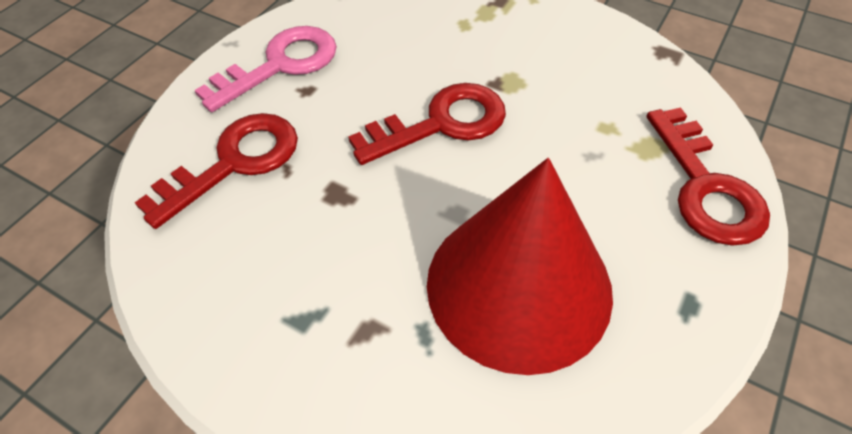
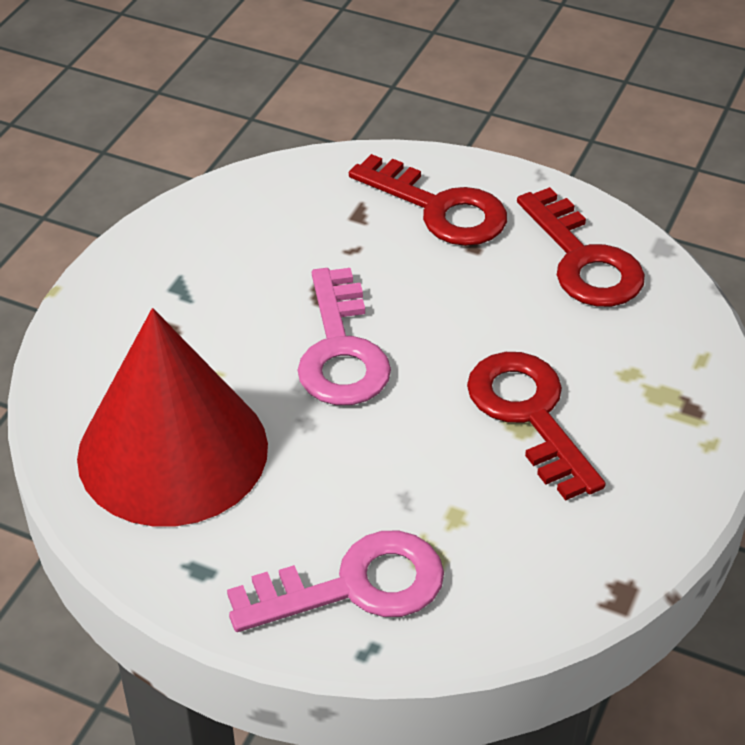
pink key: 1 -> 2

